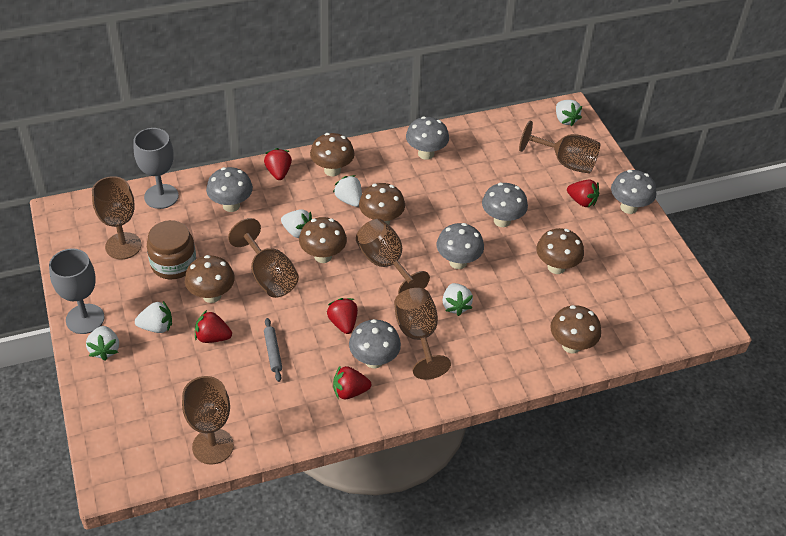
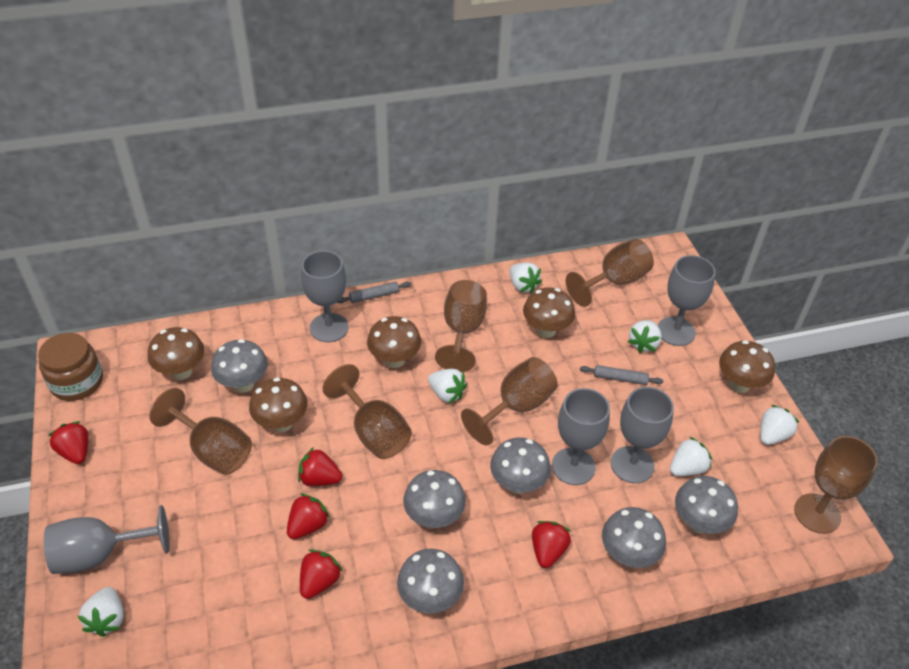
brown mushroom: 6 -> 5
grey goblet: 2 -> 5
grey rolling pin: 1 -> 2

